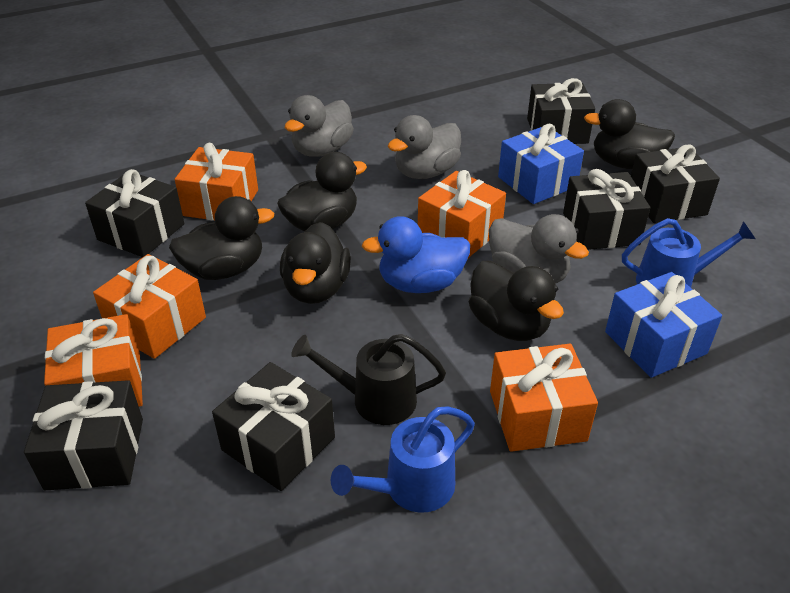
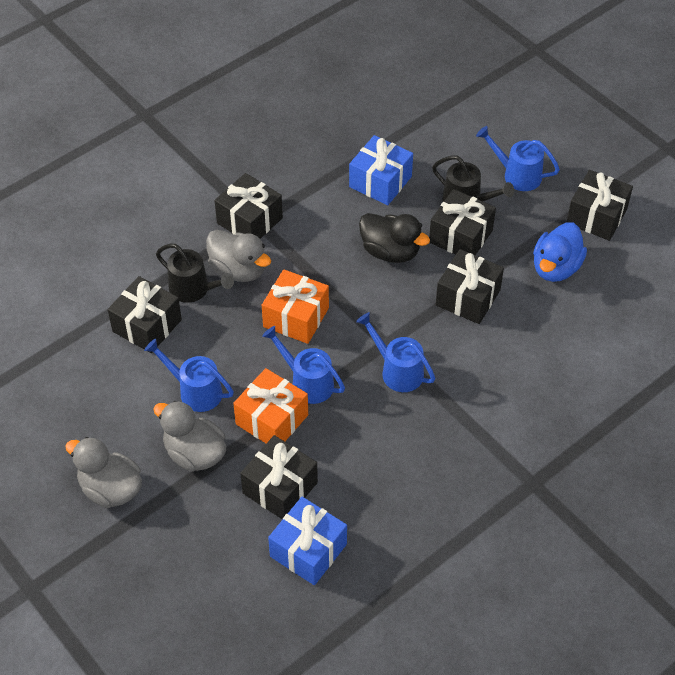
black duck: 5 -> 1
black watering can: 1 -> 2
blue watering can: 2 -> 4
orange gift: 5 -> 2

